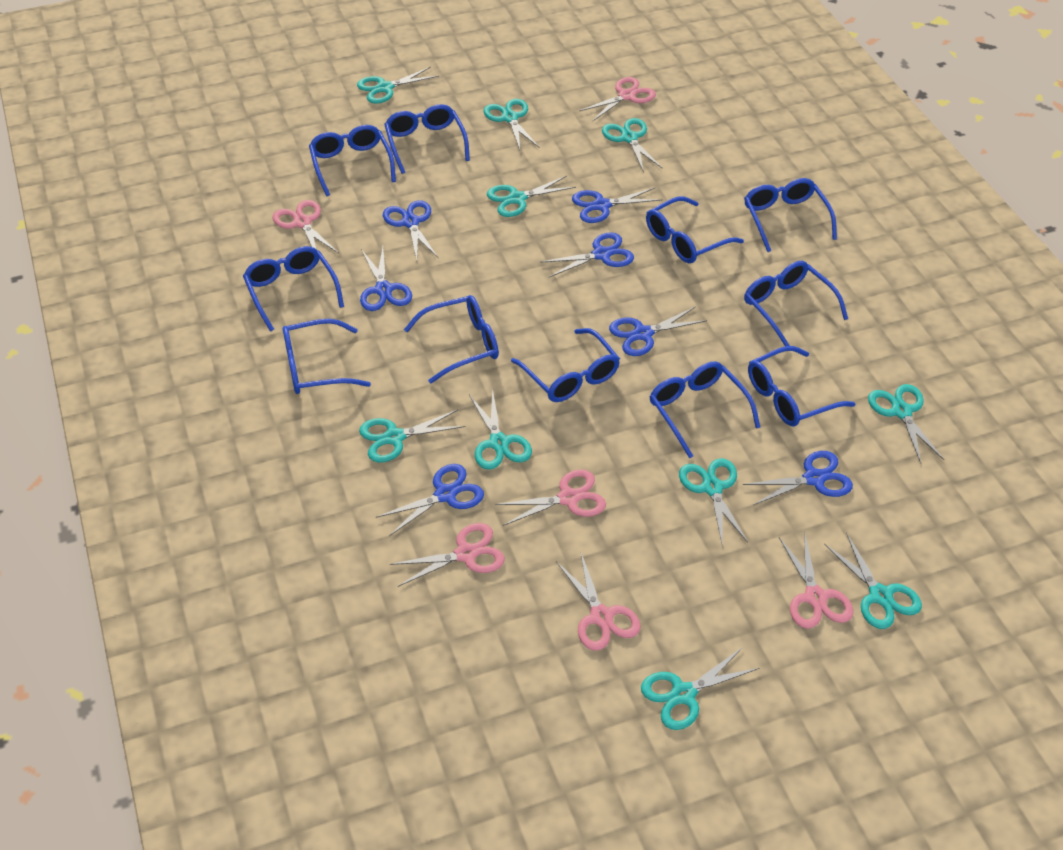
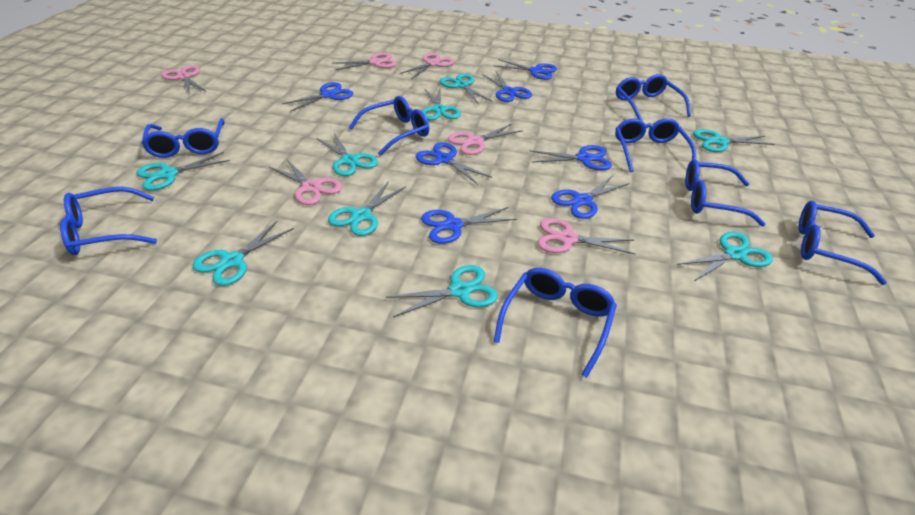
blue glasses: 11 -> 8
turquoise scissors: 10 -> 9

